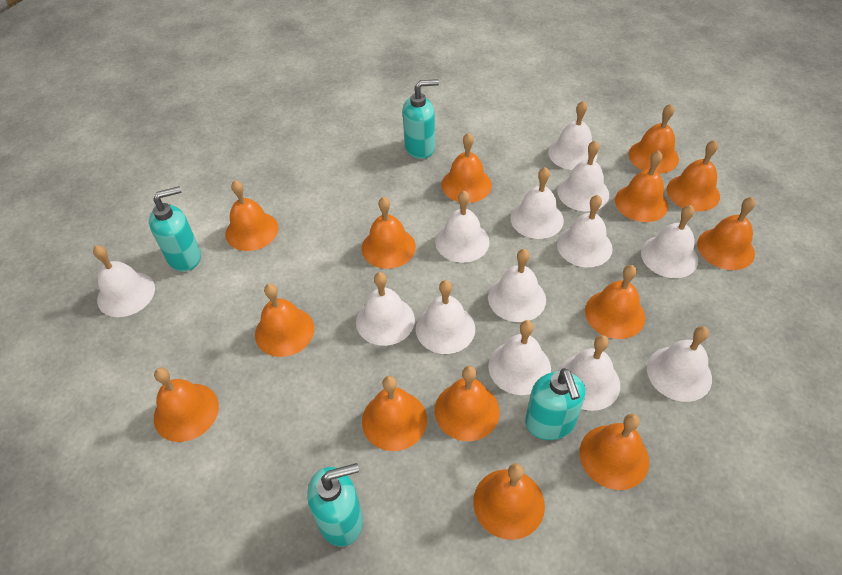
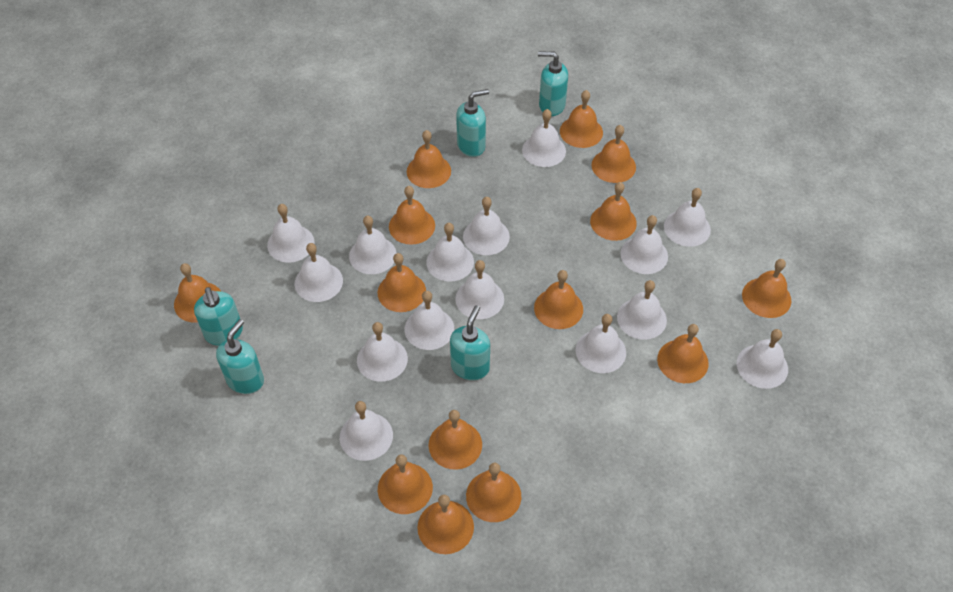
turquoise soap dispenser: 4 -> 5
white bell: 13 -> 15

